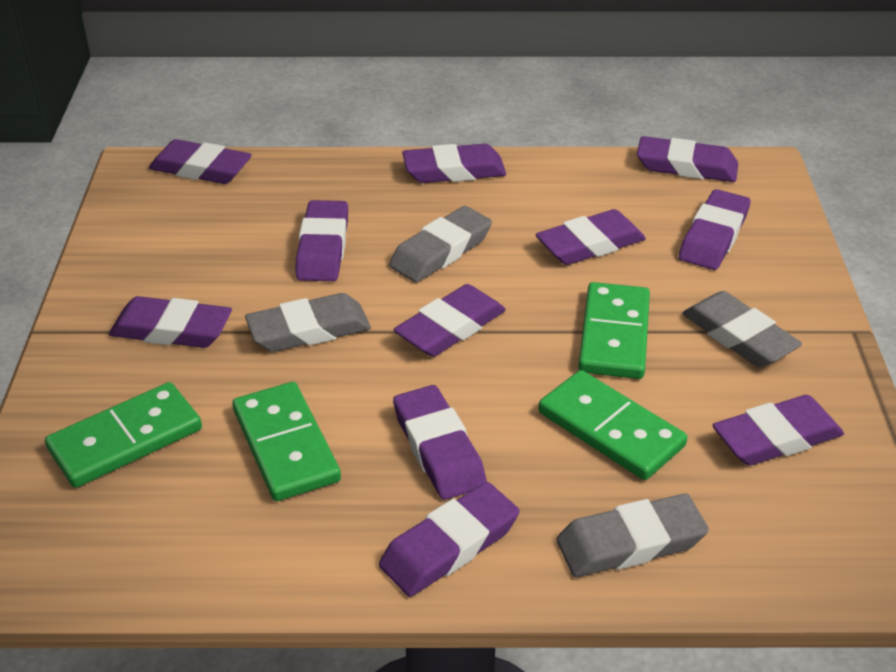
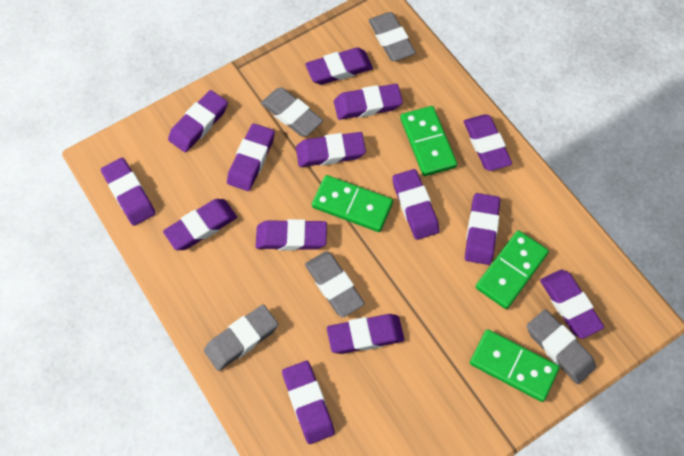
grey eraser: 4 -> 5
purple eraser: 11 -> 14

